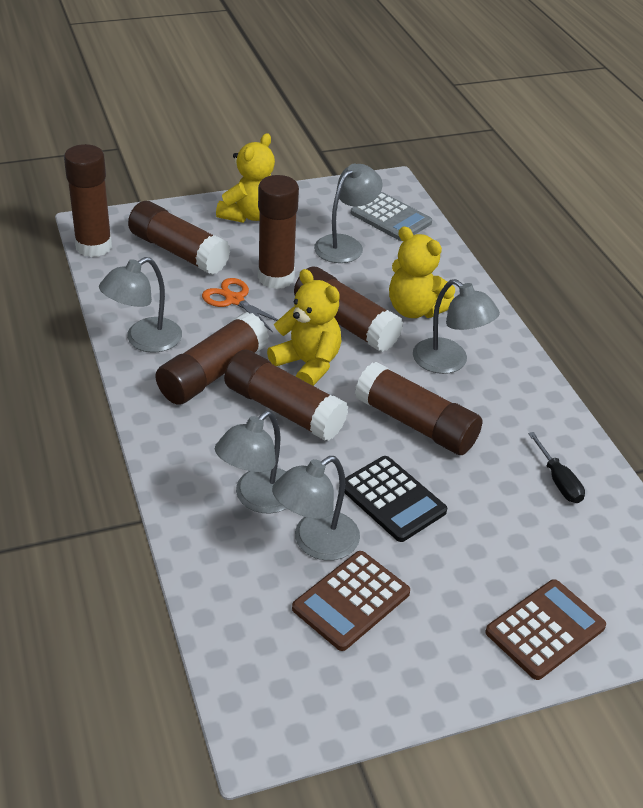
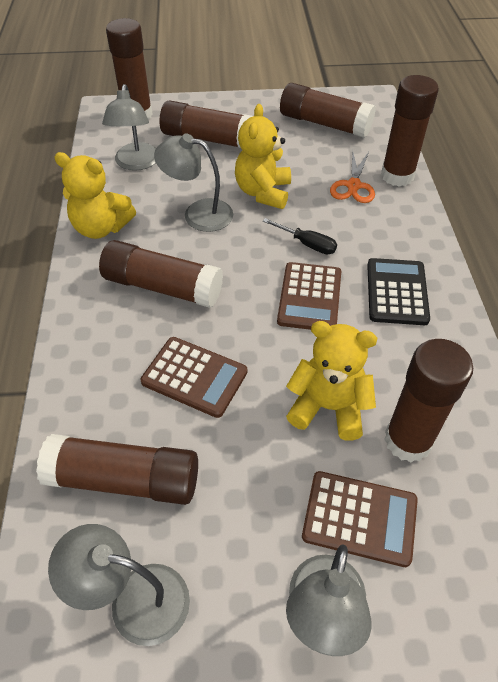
brown calculator: 2 -> 3
grey calculator: 1 -> 0
grey lamp: 5 -> 4

